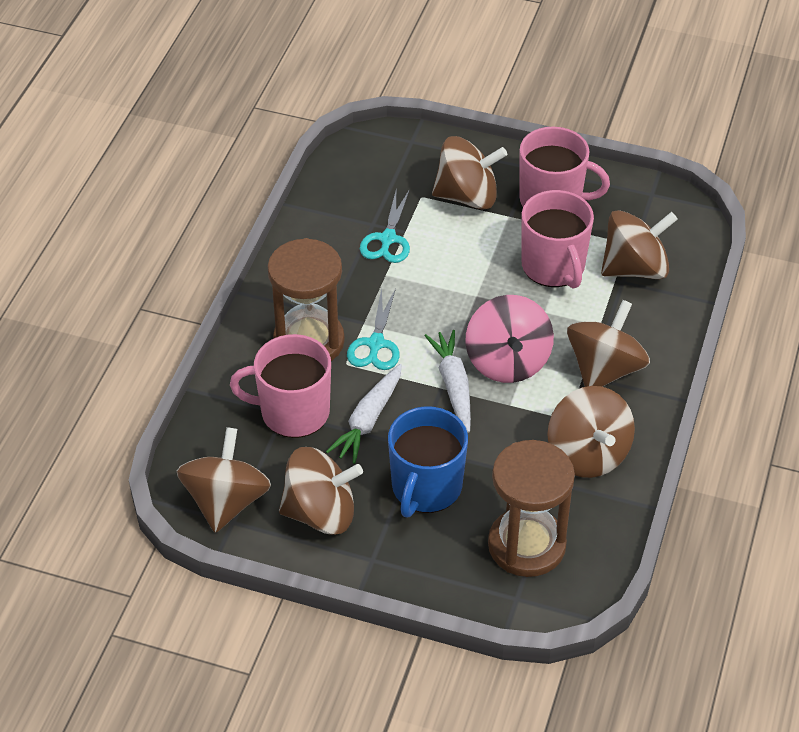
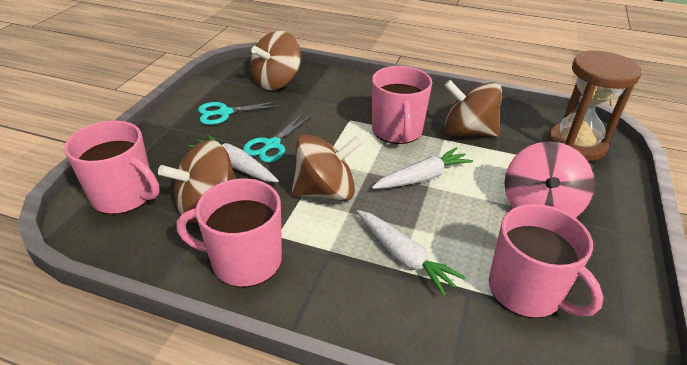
blue mug: 1 -> 0
brown hourglass: 2 -> 1
brown spinning top: 6 -> 4
pink mug: 3 -> 4
white carrot: 2 -> 3

